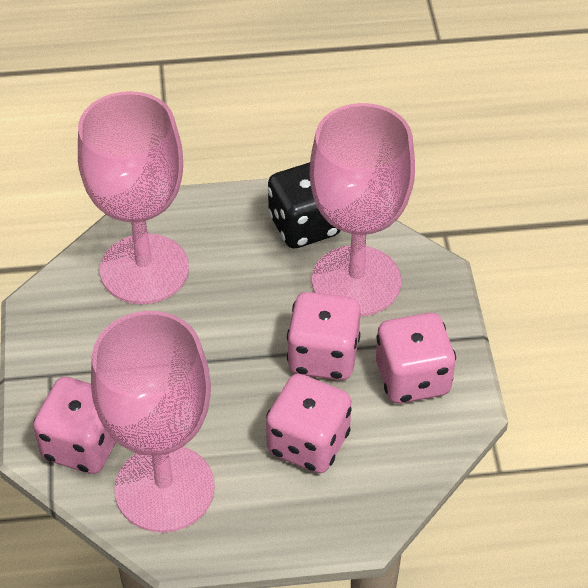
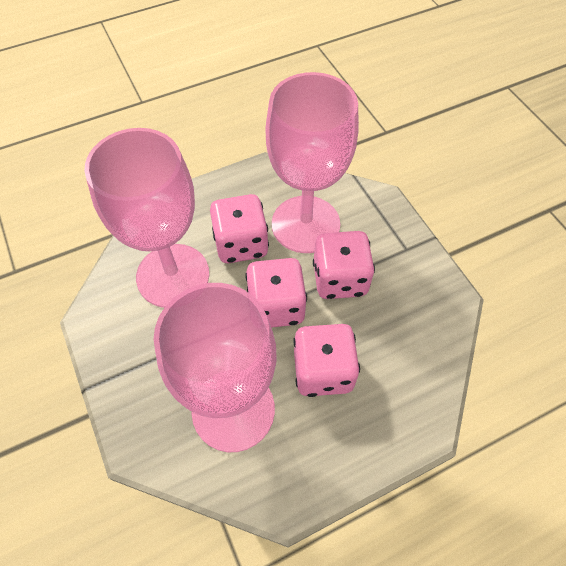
black dice: 1 -> 0

